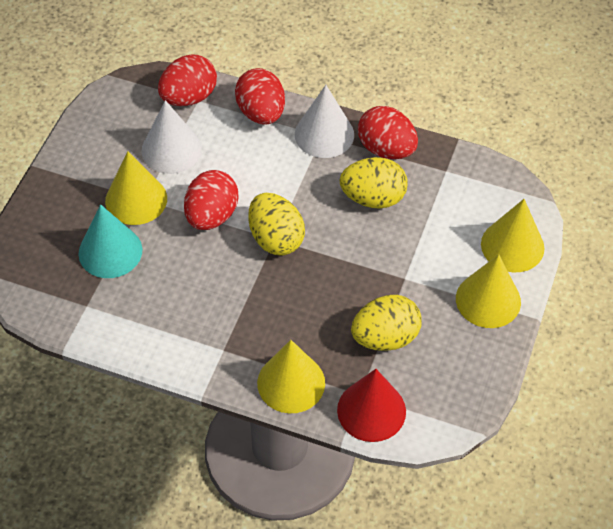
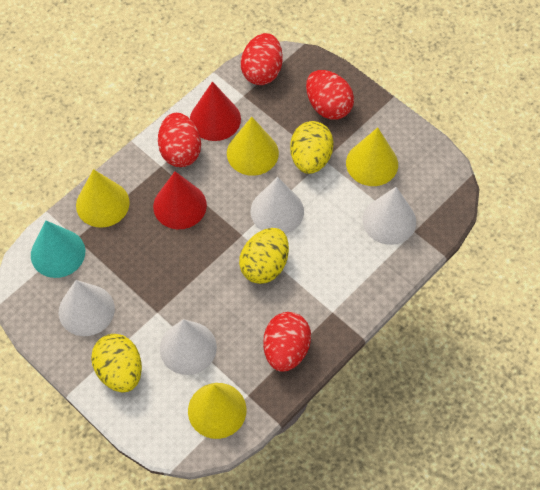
red cone: 1 -> 2
white cone: 2 -> 4

